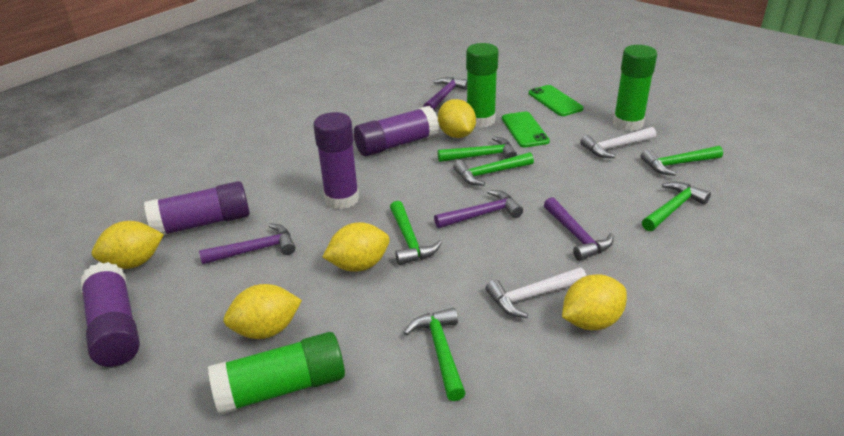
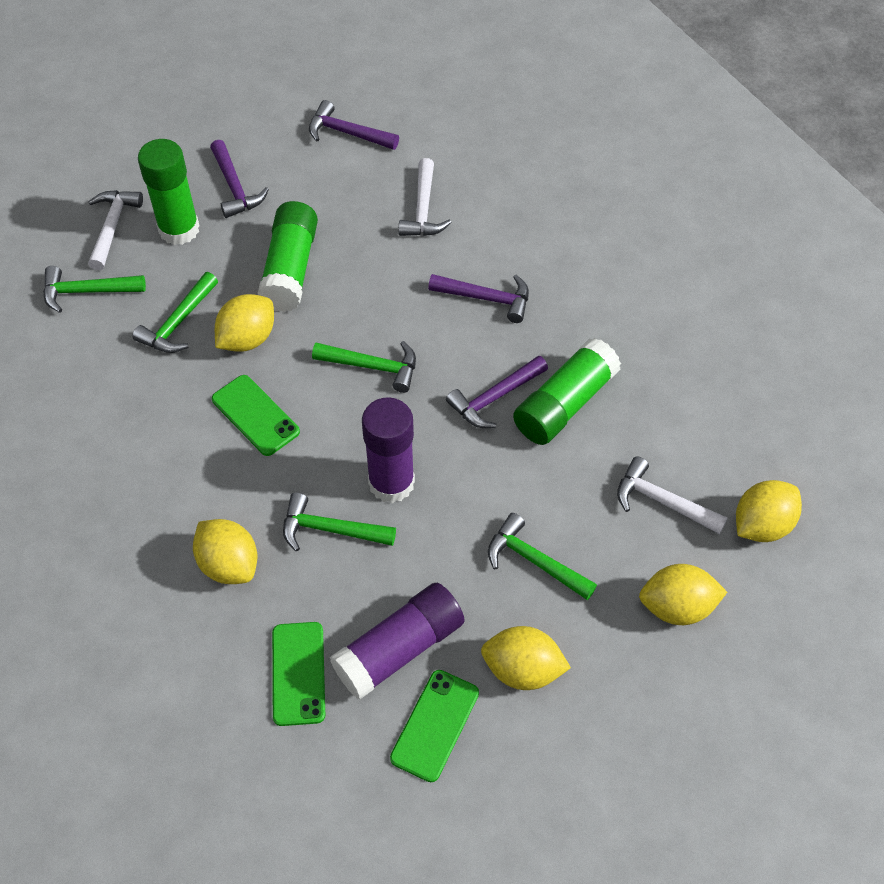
green hammer: 6 -> 5
green phone: 2 -> 3
purple glue stick: 4 -> 2
white hammer: 2 -> 3

